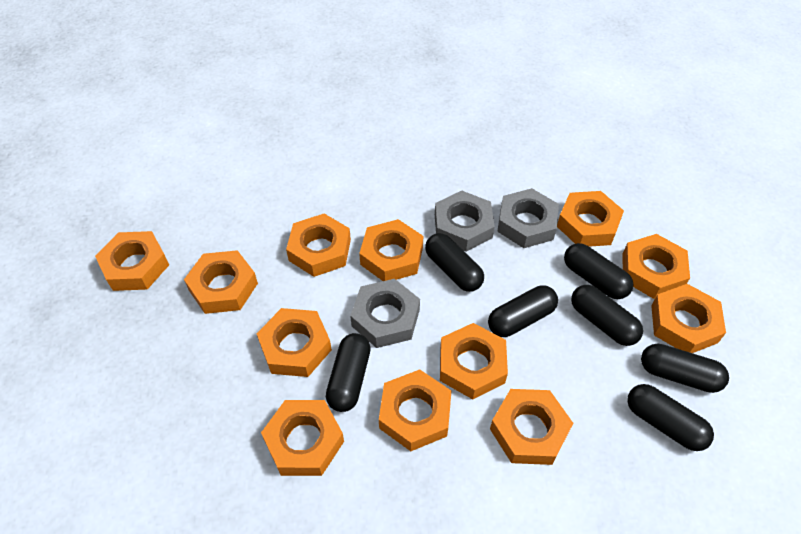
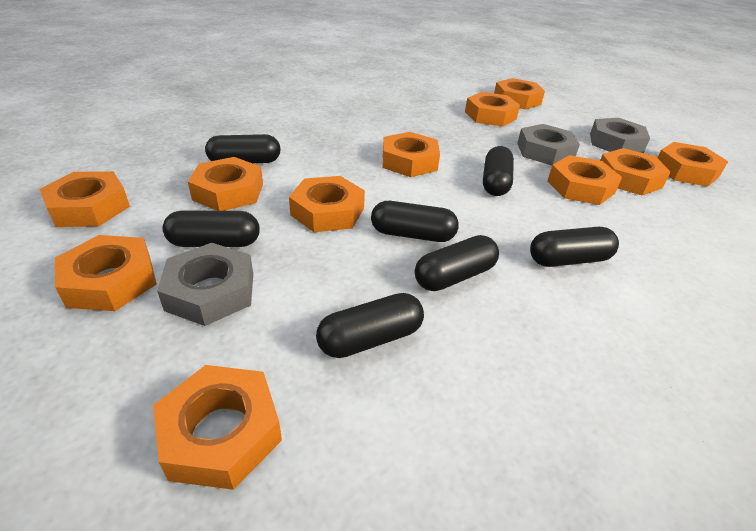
orange nut: 12 -> 11

